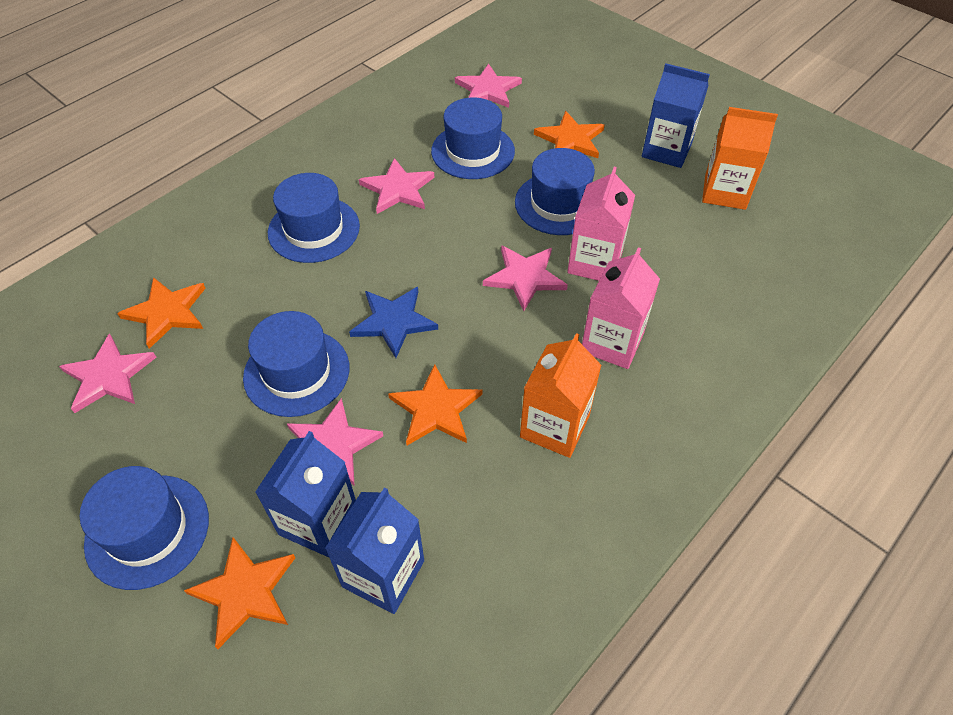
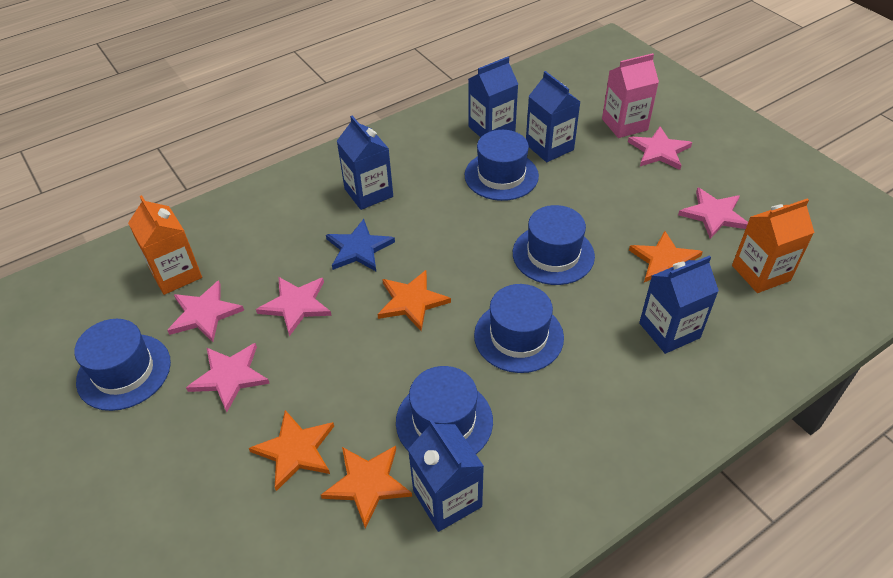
blue carton: 3 -> 5
pink carton: 2 -> 1

